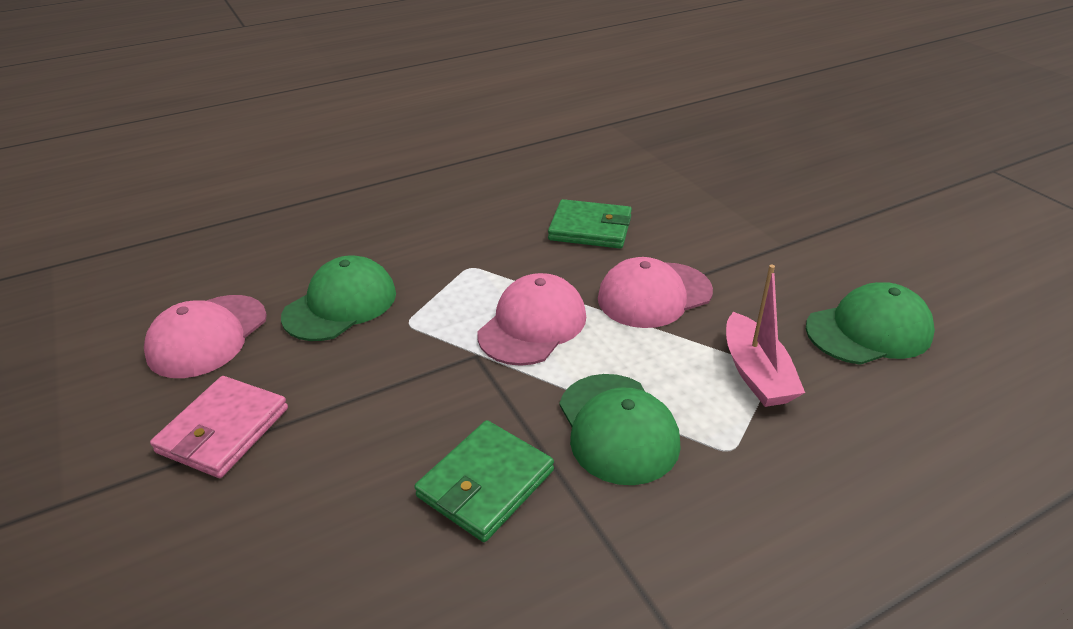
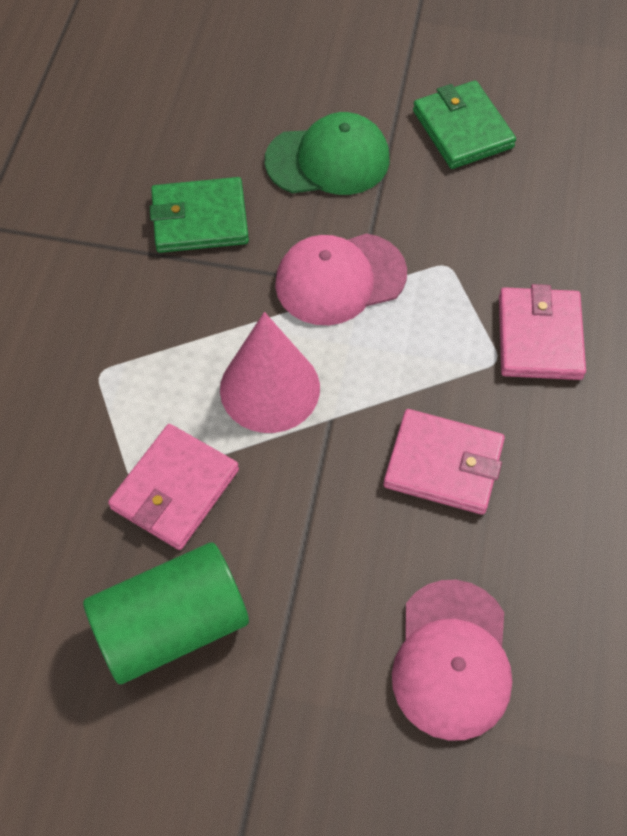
green cap: 3 -> 1
green cylinder: 0 -> 1
pink boat: 1 -> 0
pink cap: 3 -> 2
pink cone: 0 -> 1
pink wallet: 1 -> 3

